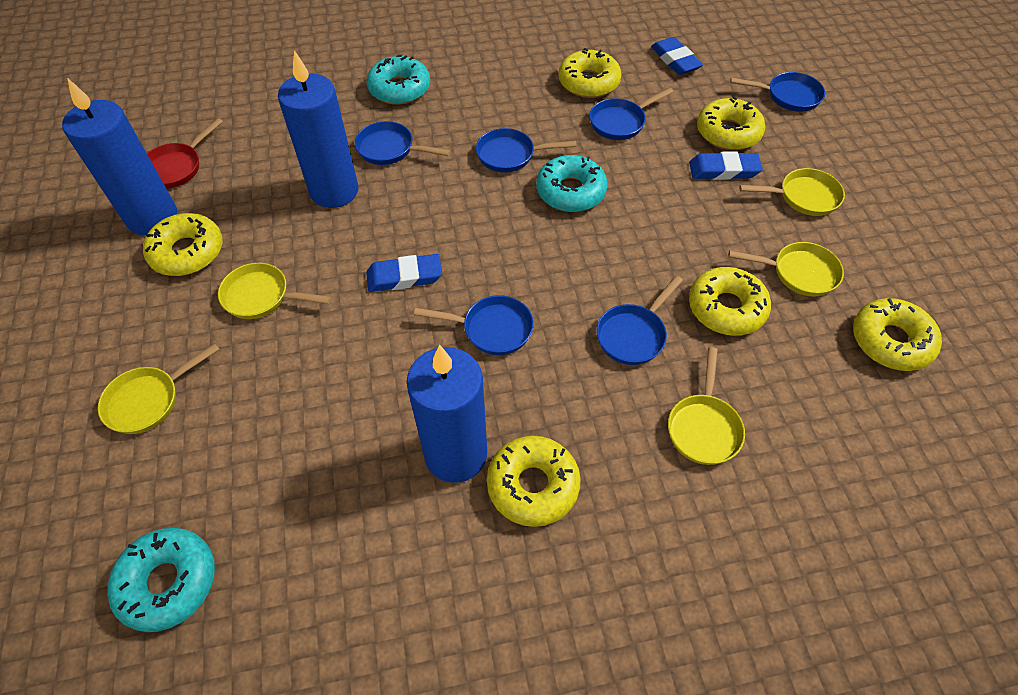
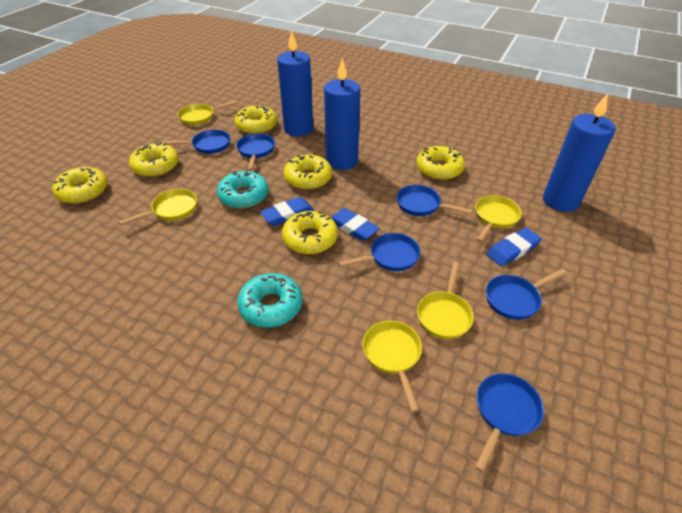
red pan: 1 -> 0
turquoise donut: 3 -> 2

